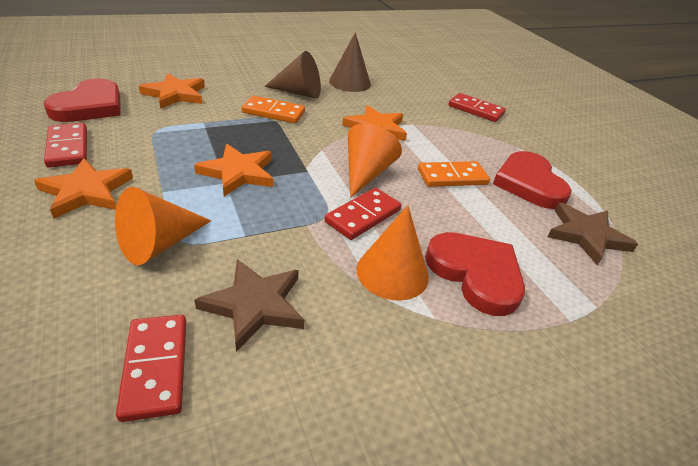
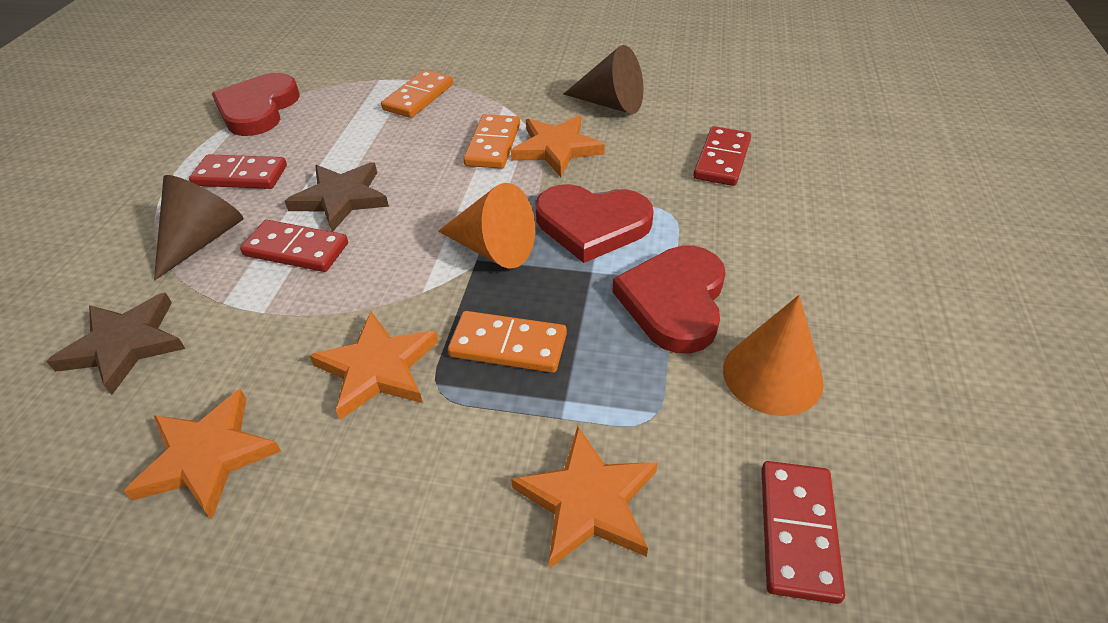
orange cone: 3 -> 2
orange domino: 2 -> 3

